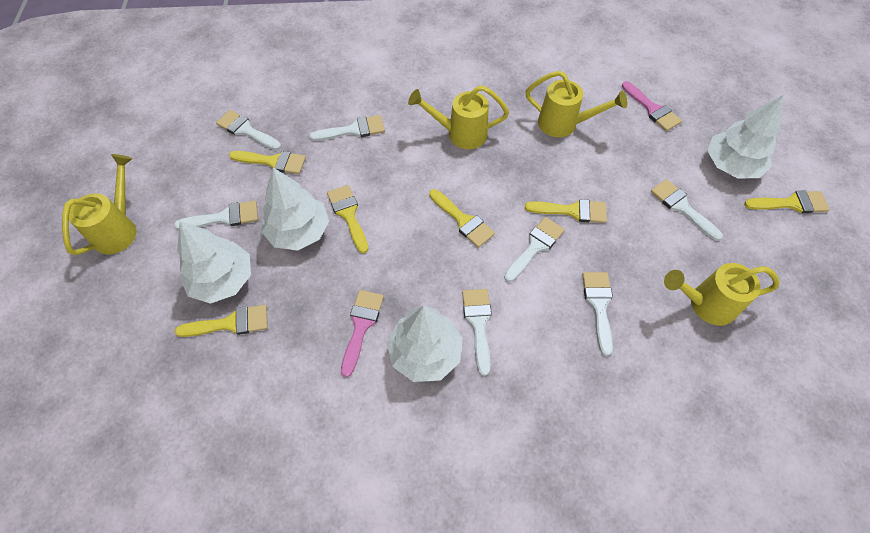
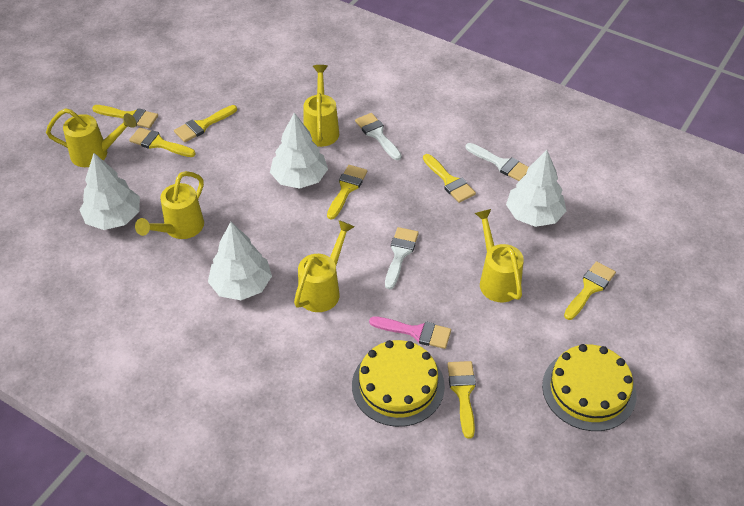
pink brush: 2 -> 1
white brush: 7 -> 3
yellow brush: 6 -> 7
yellow cake: 0 -> 2
yellow watering can: 4 -> 5

